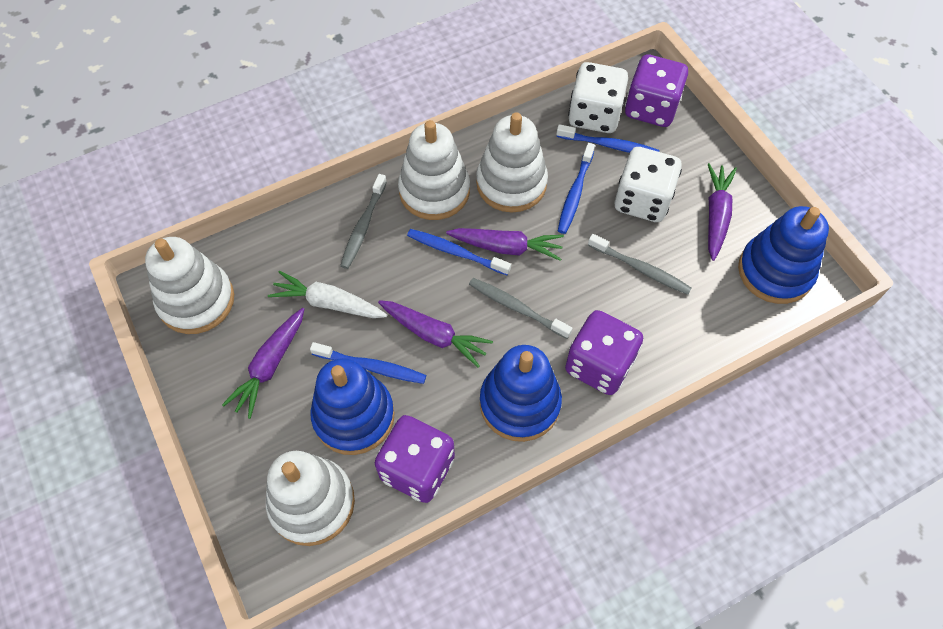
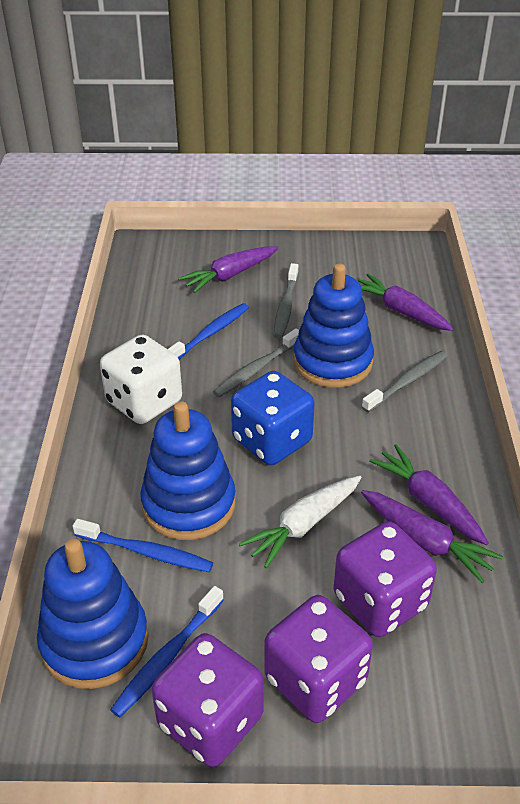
blue dice: 0 -> 1
blue toothbrush: 4 -> 3
white dice: 2 -> 1
white stacking toy: 4 -> 0

